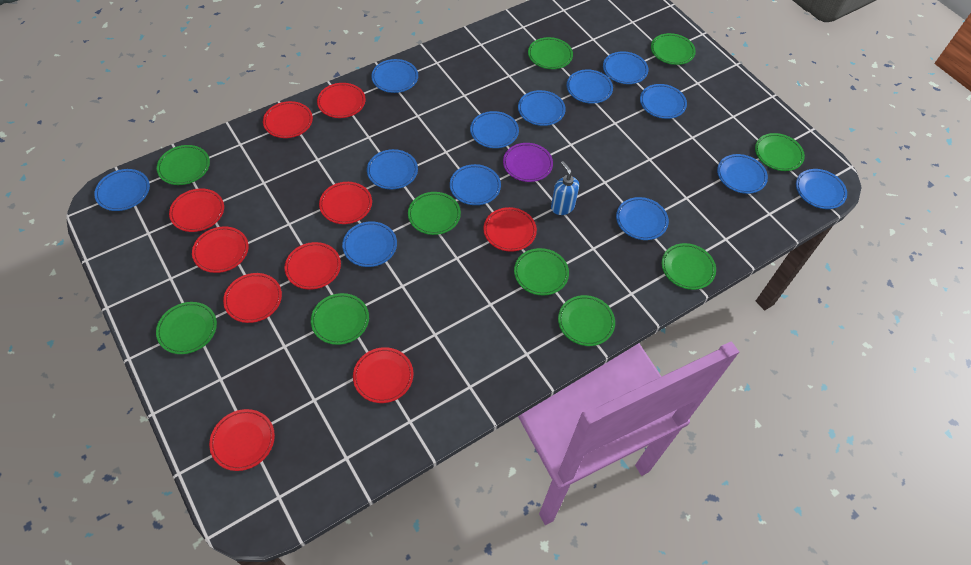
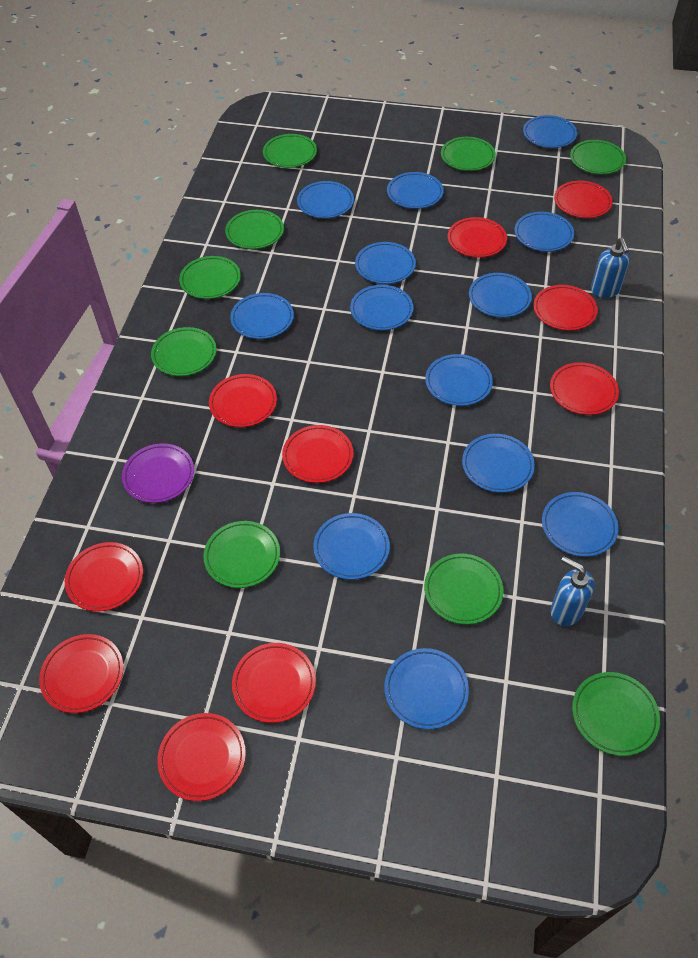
blue soap dispenser: 1 -> 2
green plate: 10 -> 9

